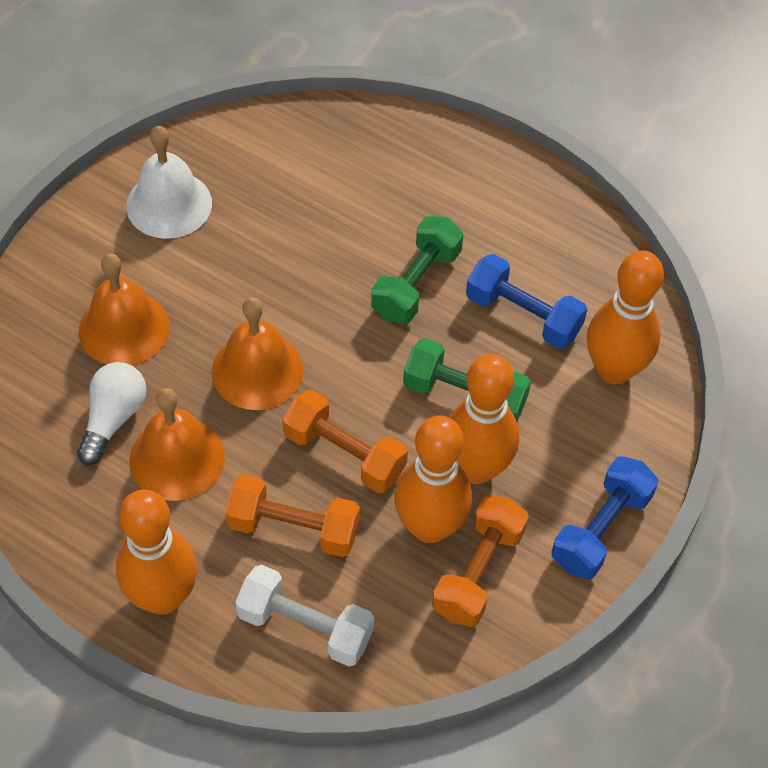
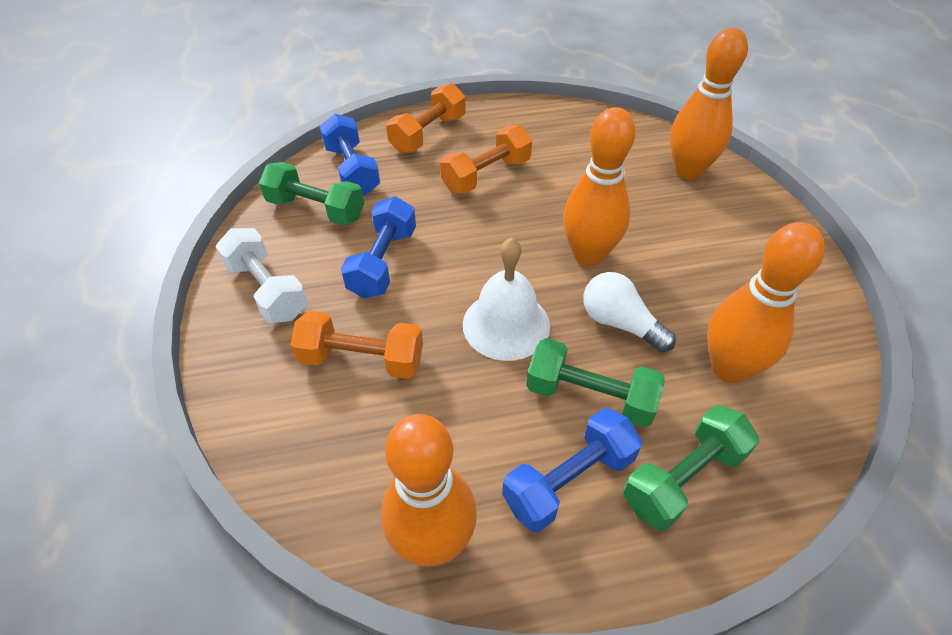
blue dumbbell: 2 -> 3
green dumbbell: 2 -> 3
orange bell: 3 -> 0

